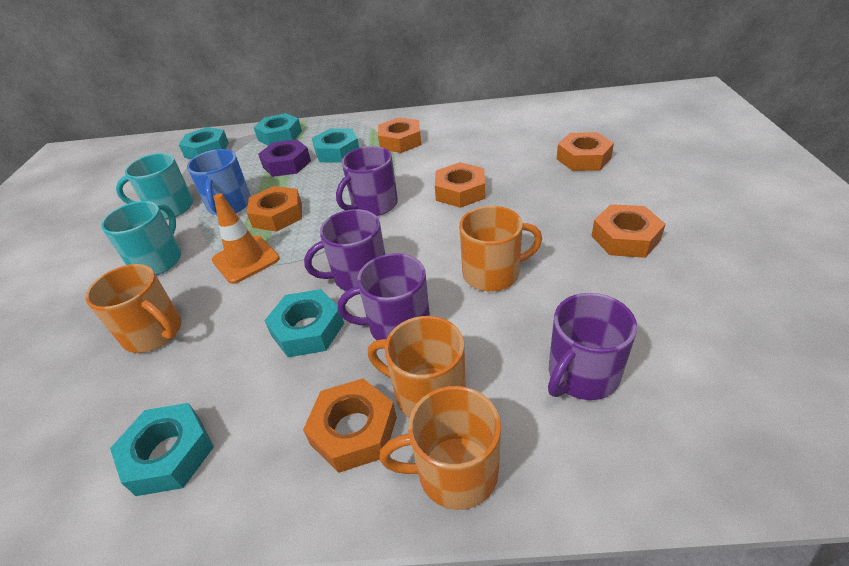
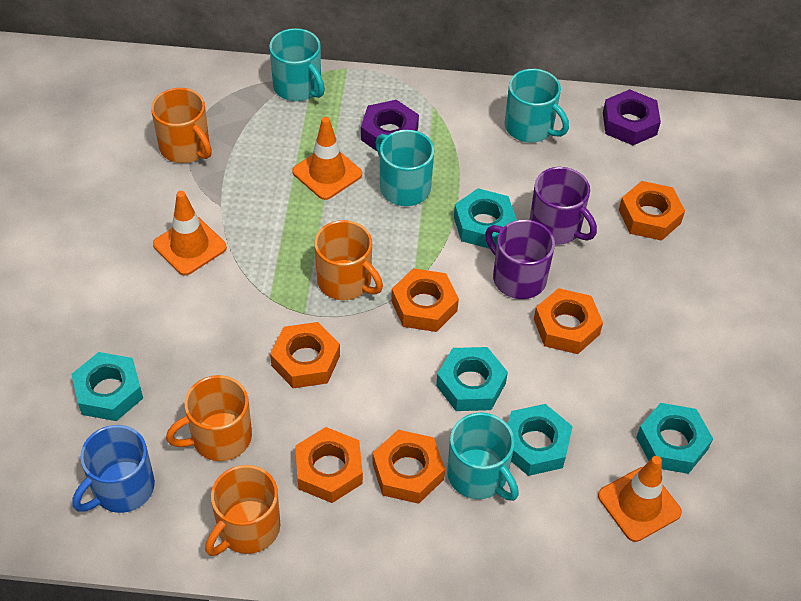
orange traffic cone: 1 -> 3
purple mug: 4 -> 2
purple nut: 1 -> 2
turquoise mug: 2 -> 4

